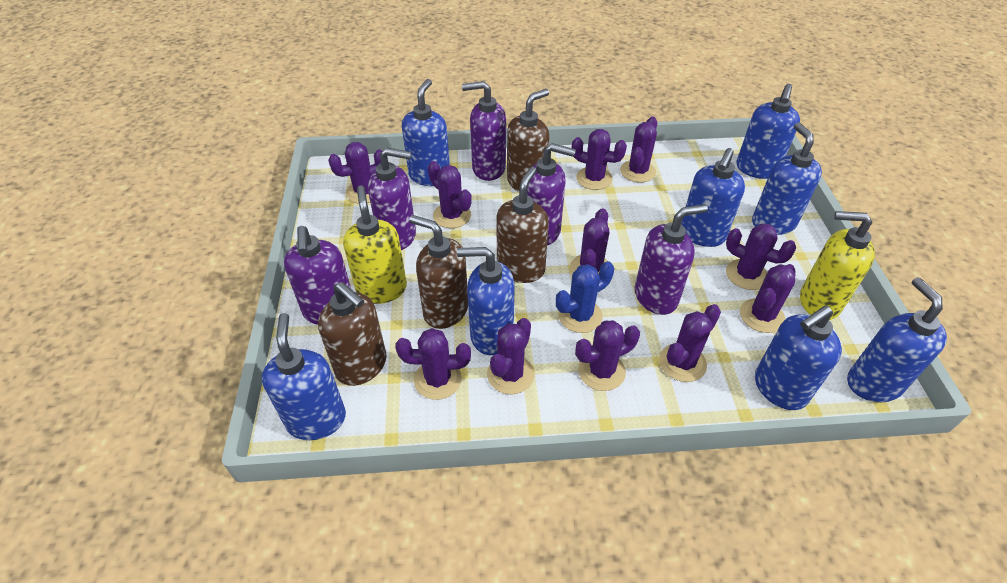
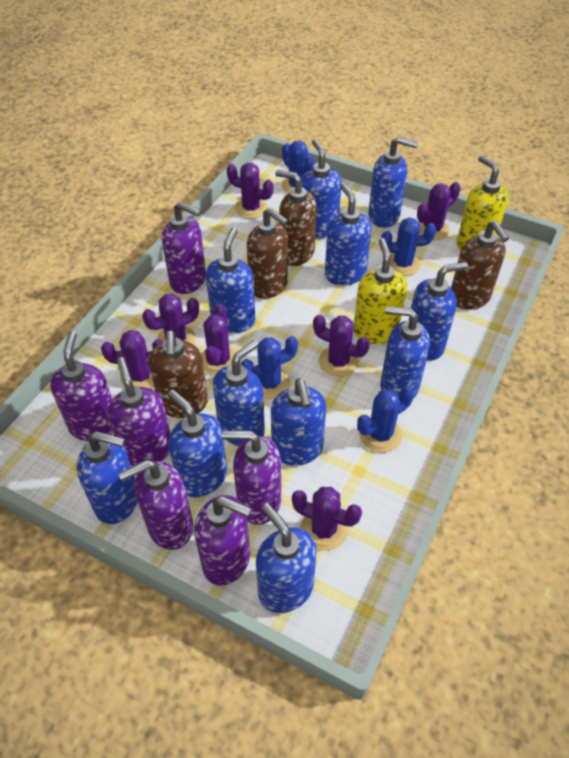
blue cactus: 1 -> 4
blue soap dispenser: 8 -> 11
purple cactus: 11 -> 7
purple soap dispenser: 5 -> 6

